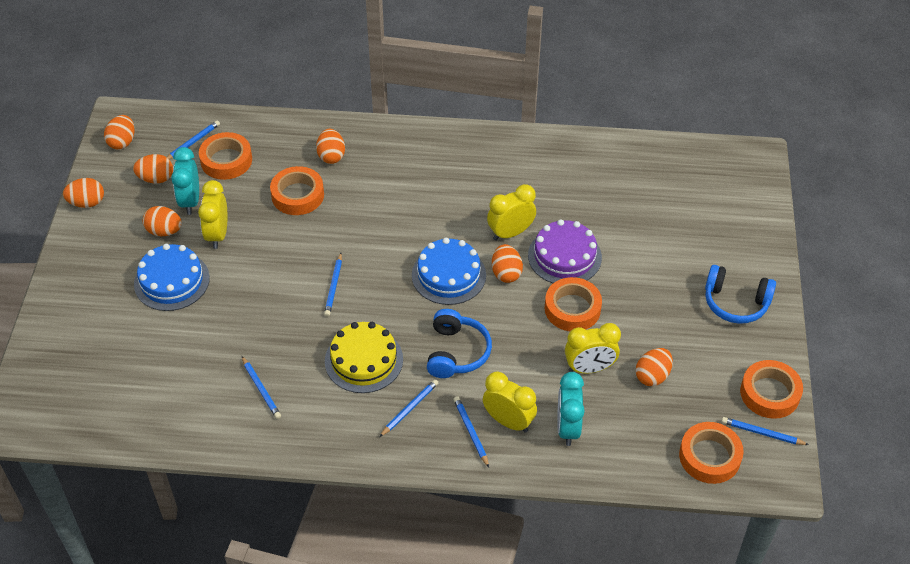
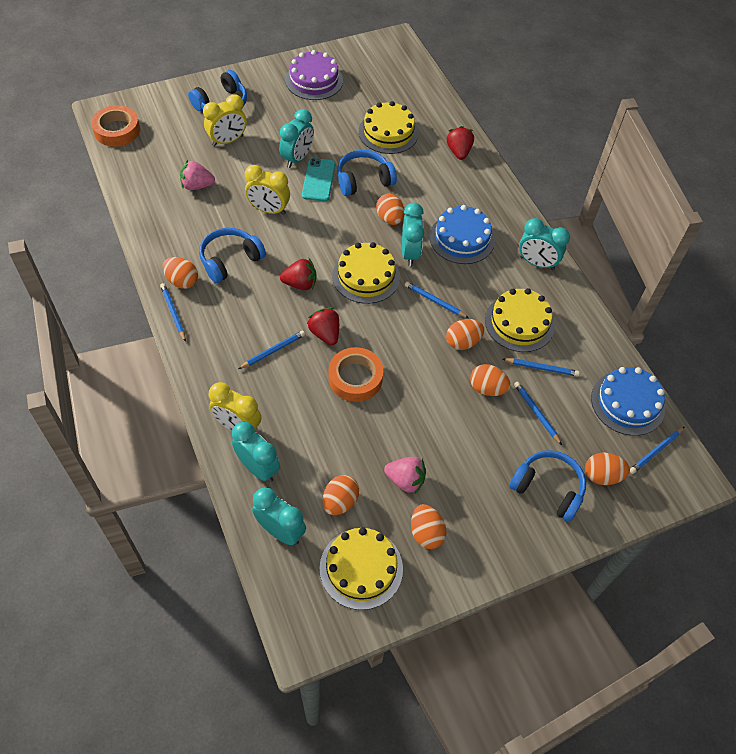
blue headphones: 2 -> 4
orange tape: 5 -> 2
pink strawberry: 0 -> 2
red strawberry: 0 -> 3
turquoise clock: 2 -> 5
turquoise phone: 0 -> 1
yellow cake: 1 -> 4
yellow clock: 4 -> 3

